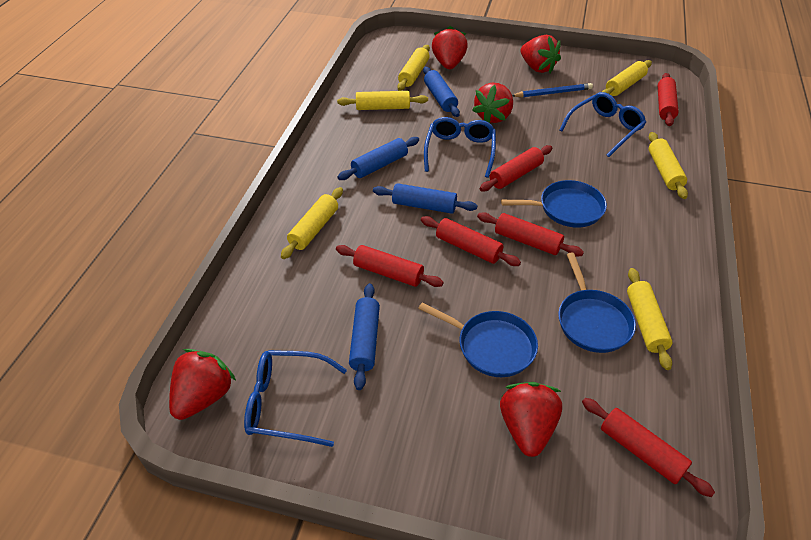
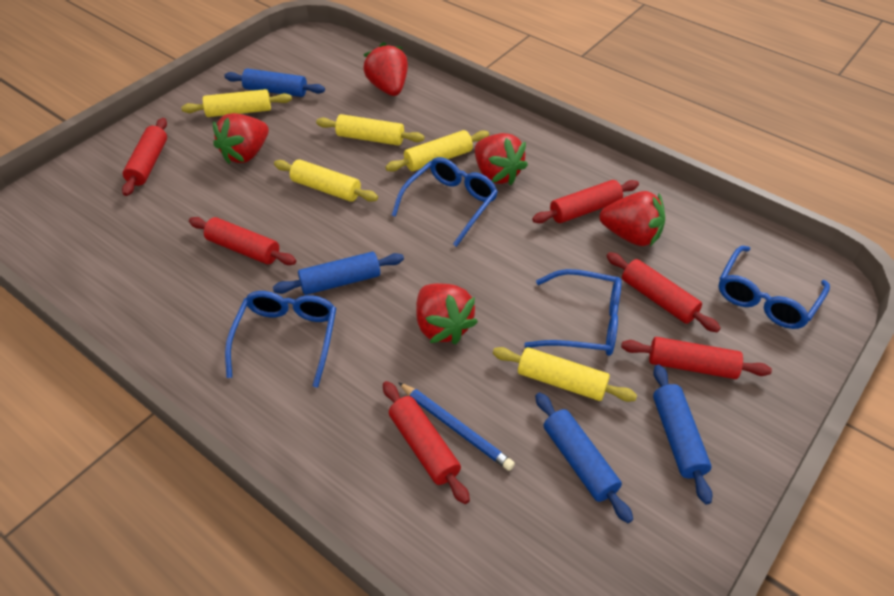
blue glasses: 3 -> 4
blue pan: 3 -> 0
yellow rolling pin: 6 -> 5

